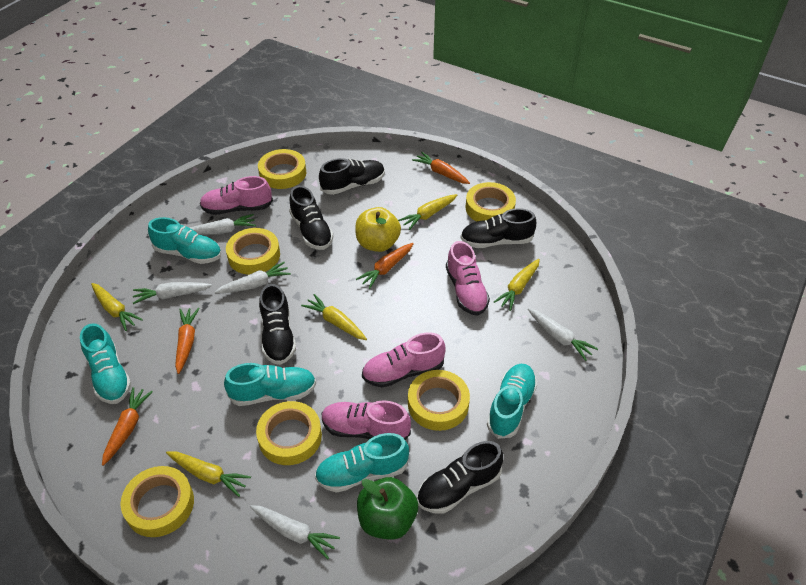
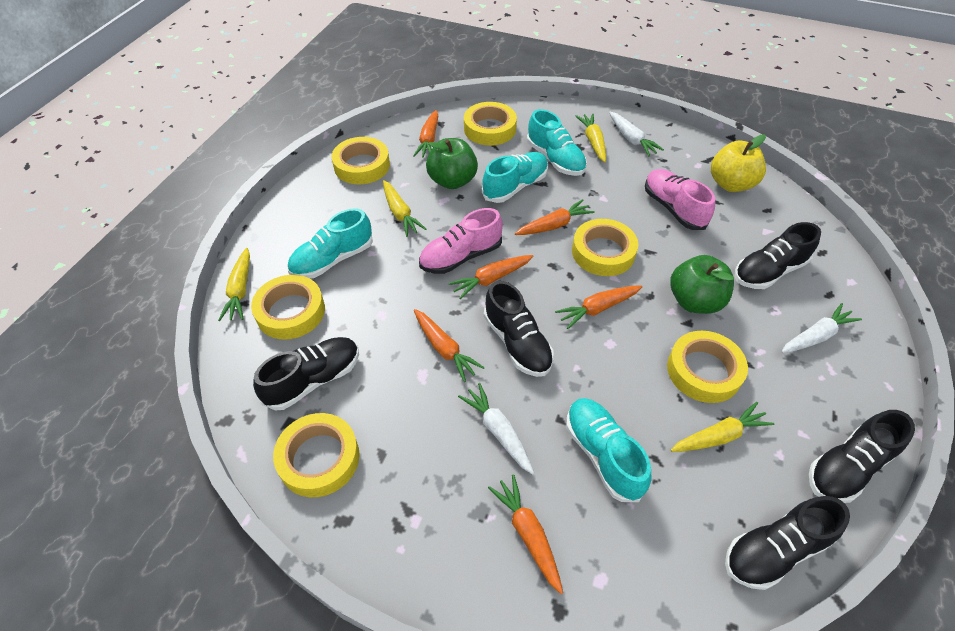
green apple: 1 -> 2
orange carrot: 4 -> 6
pink shoe: 4 -> 2
turquoise shoe: 5 -> 4
white carrot: 5 -> 3
yellow carrot: 5 -> 4

